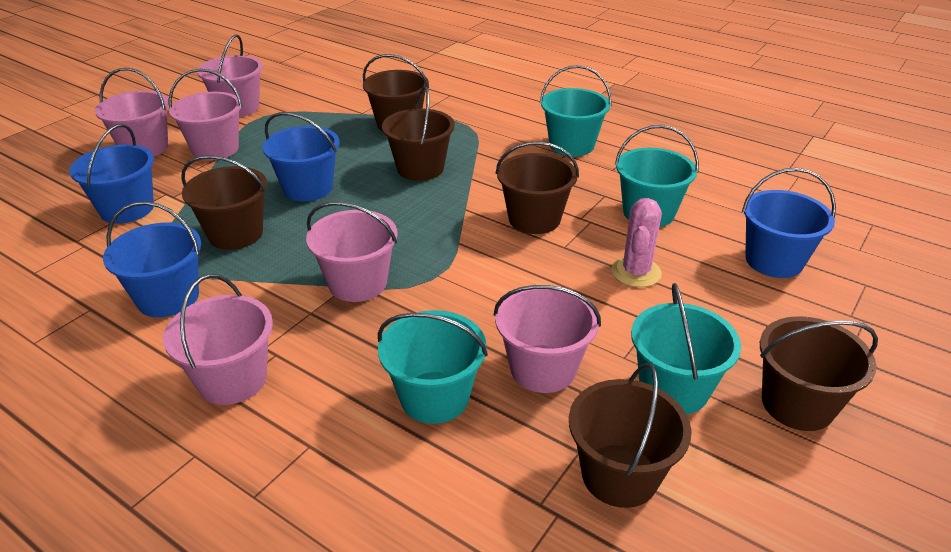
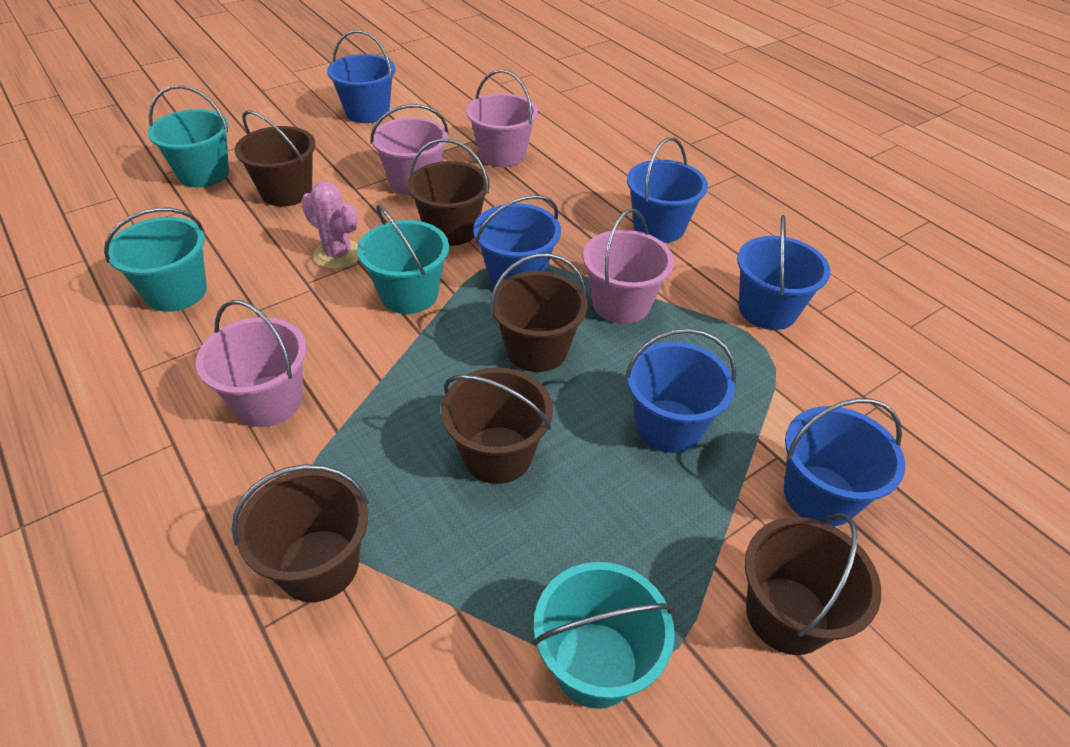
blue bucket: 4 -> 6
pink bucket: 6 -> 4

